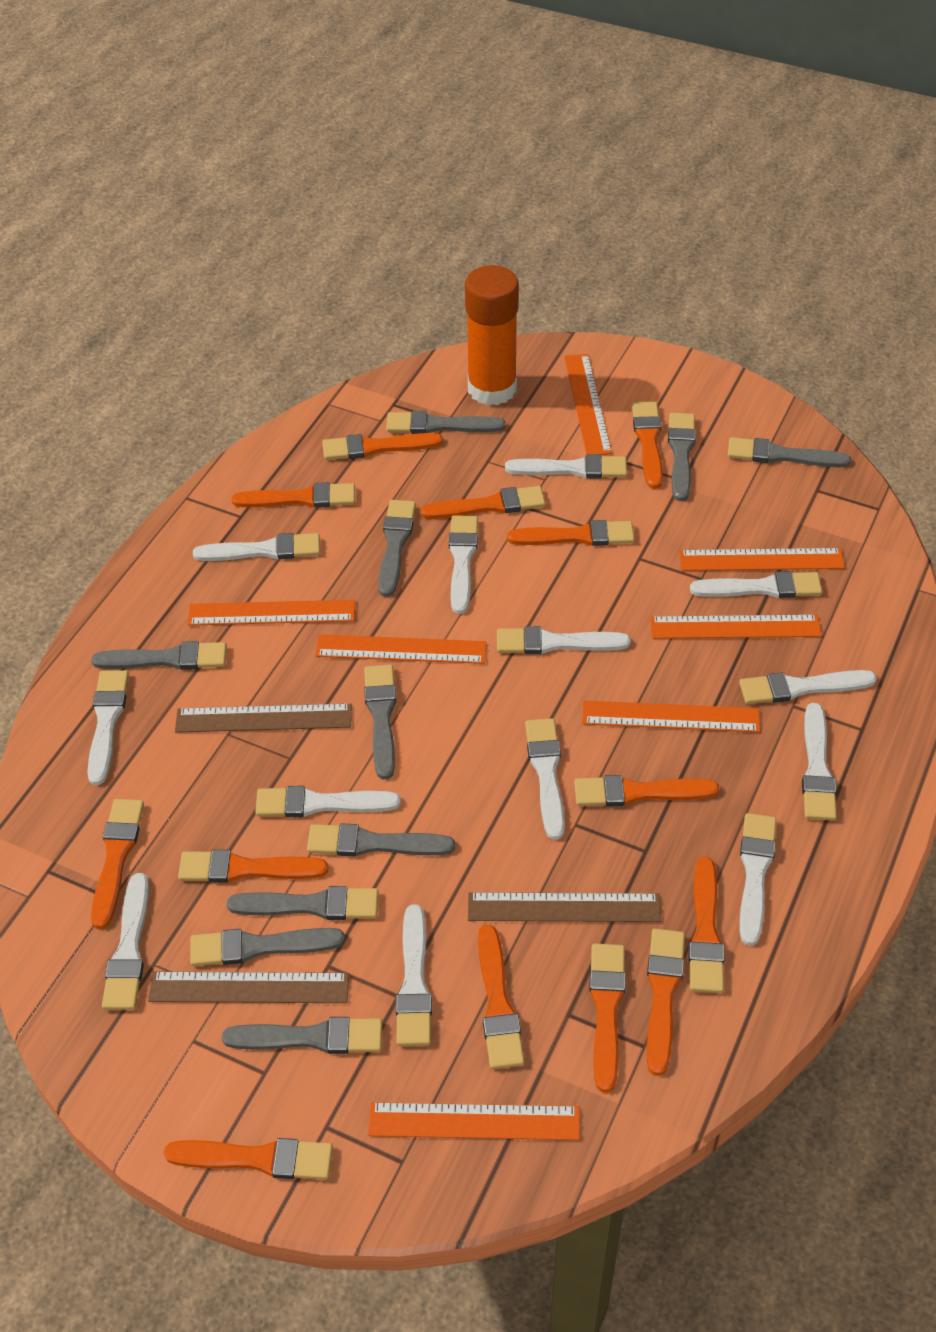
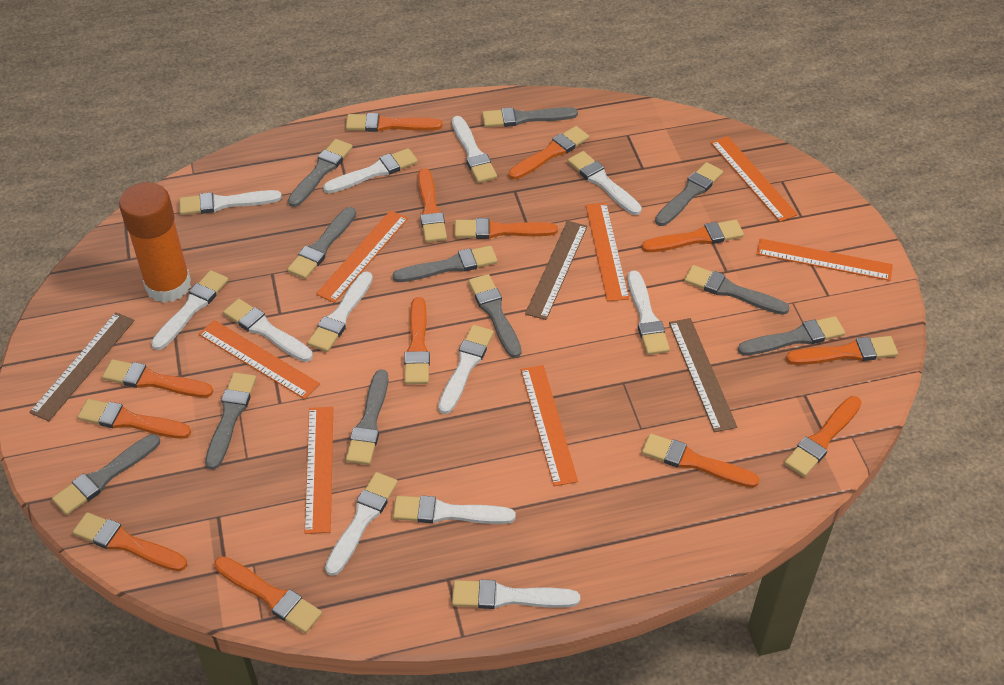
grey brush: 10 -> 11
white brush: 13 -> 12

